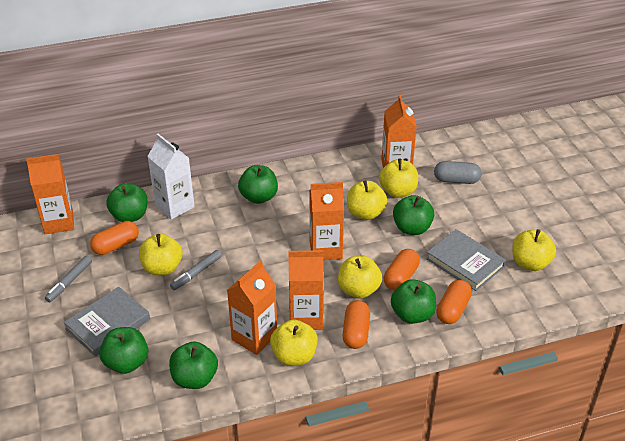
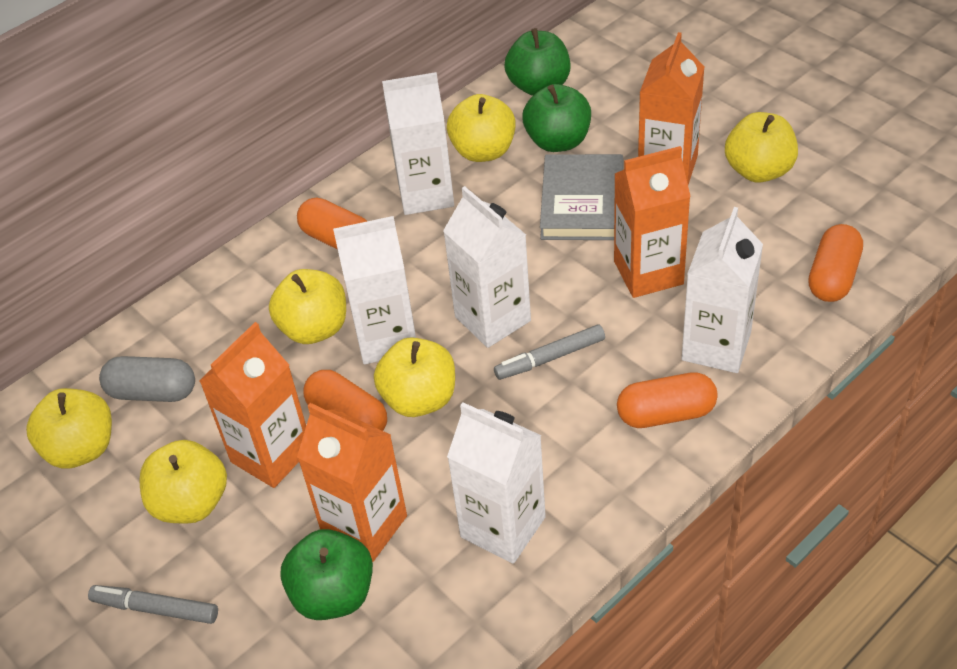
green apple: 6 -> 3
grey book: 2 -> 1
orange carton: 5 -> 4
white carton: 1 -> 5

